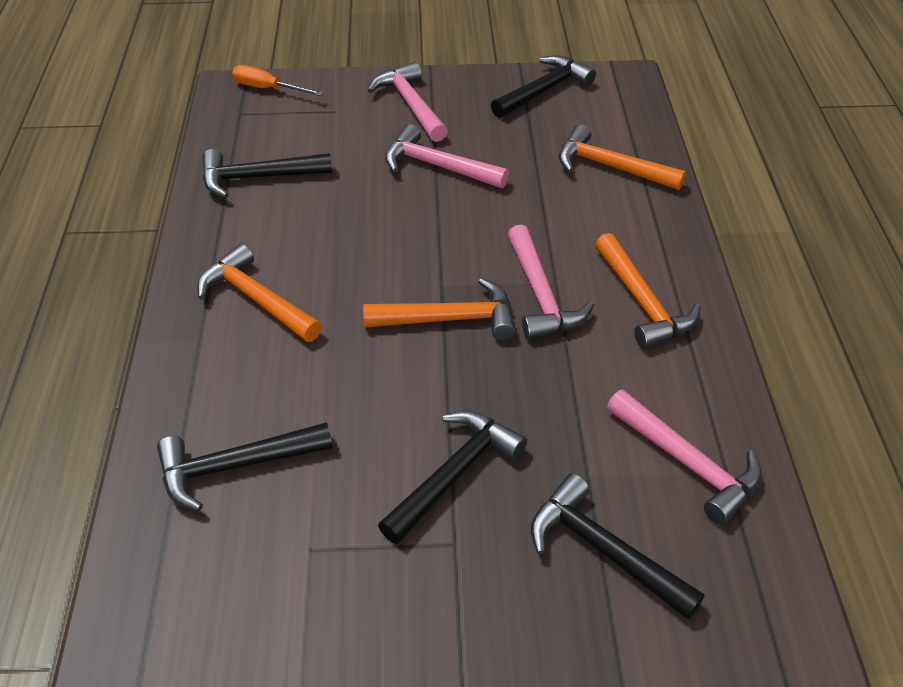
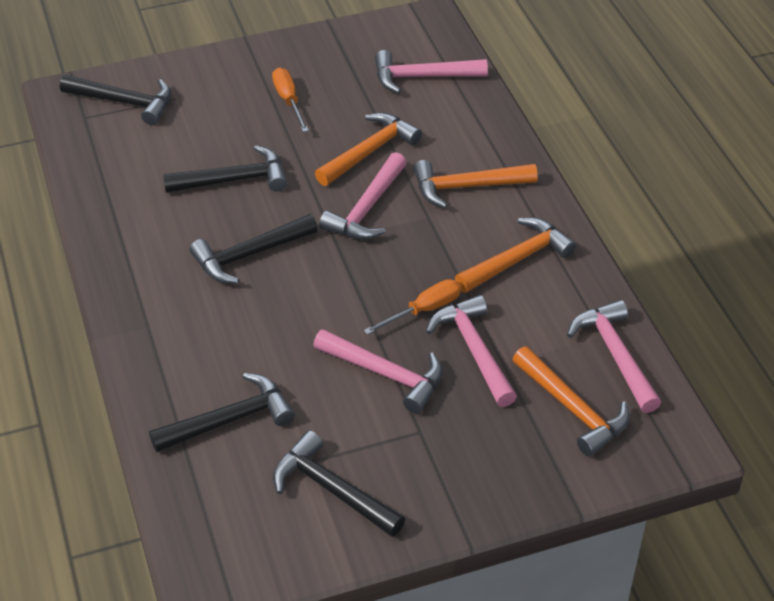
orange screwdriver: 1 -> 2
pink hammer: 4 -> 5

